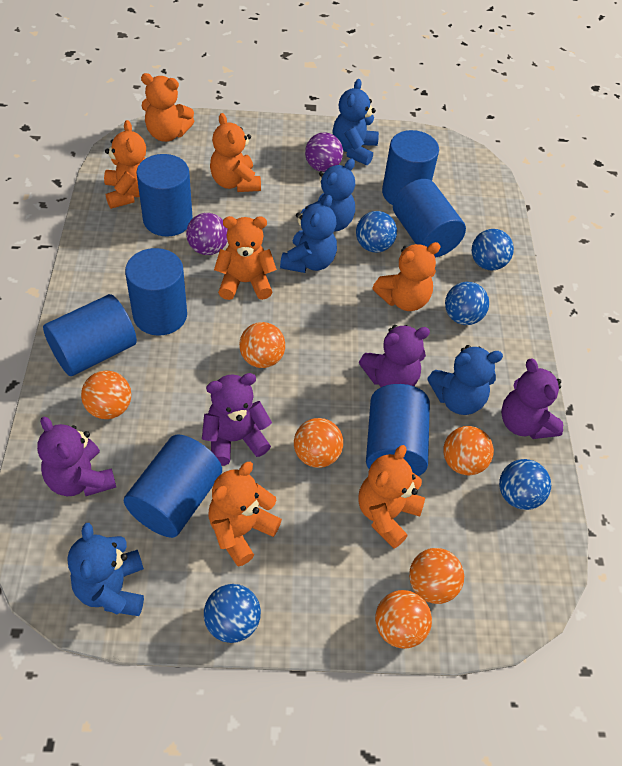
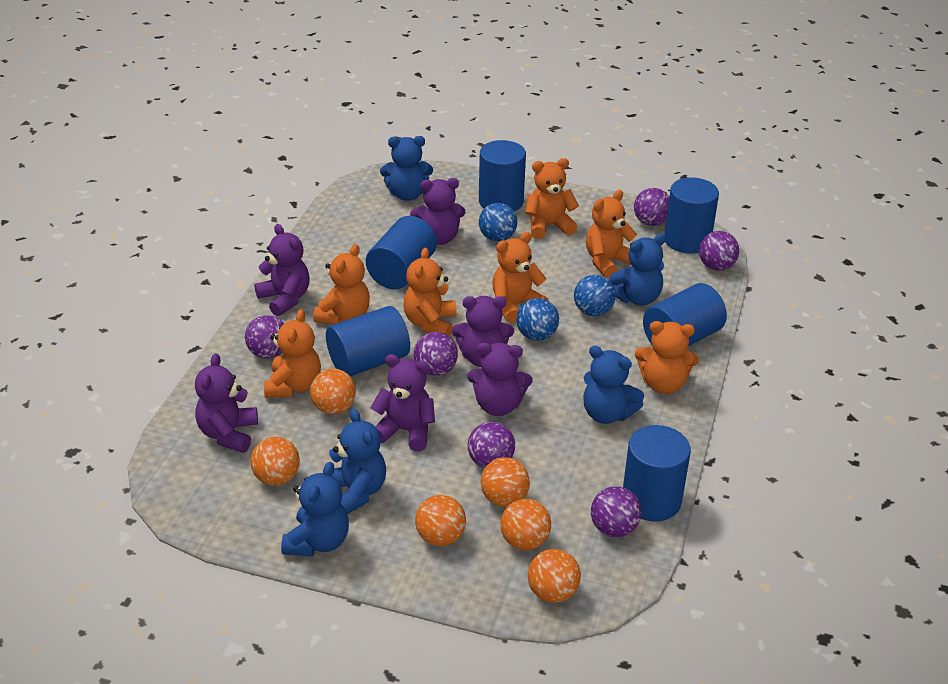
blue ball: 5 -> 3
blue cylinder: 7 -> 6
purple ball: 2 -> 6
purple teddy bear: 4 -> 6

